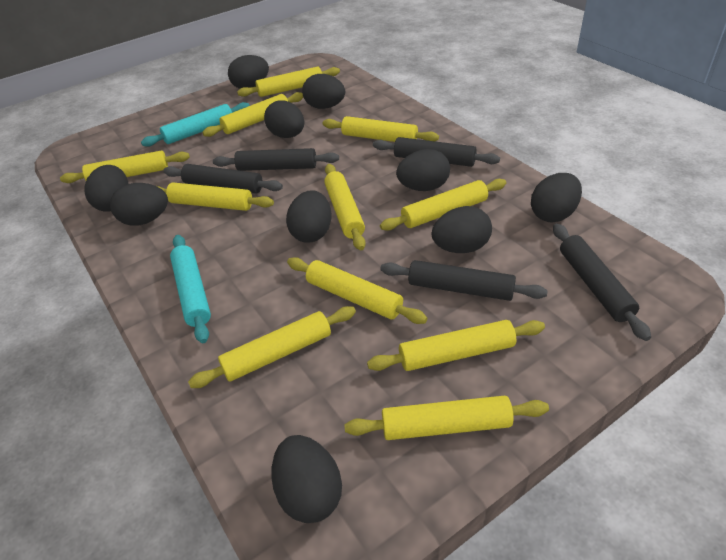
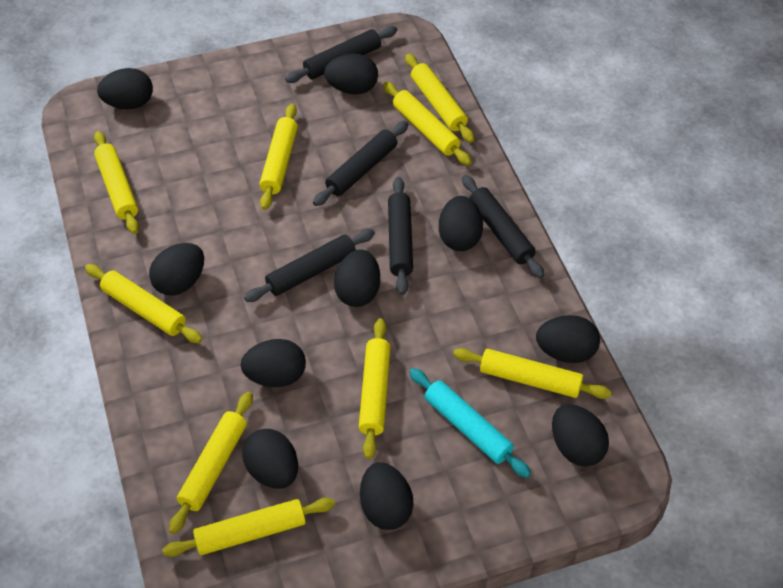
turquoise rolling pin: 2 -> 1
yellow rolling pin: 11 -> 9

